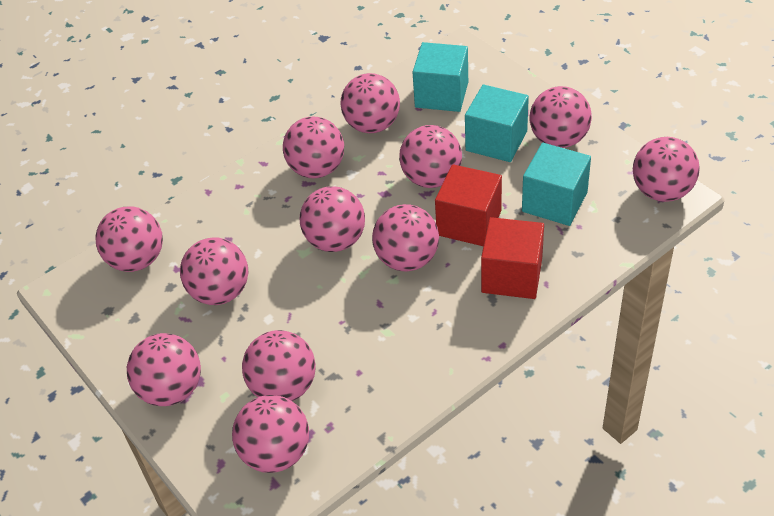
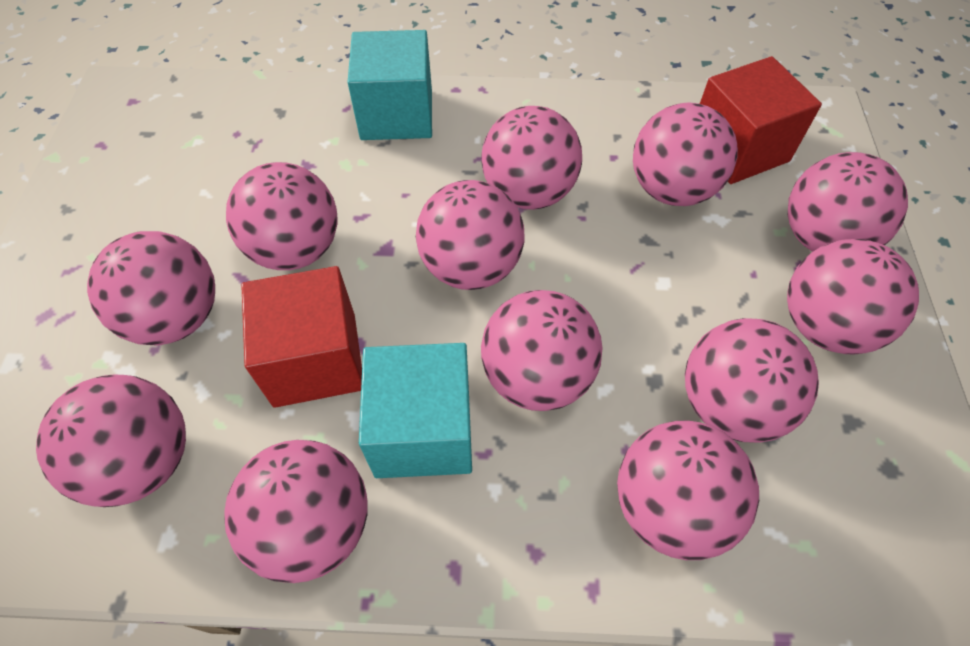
turquoise cube: 3 -> 2

